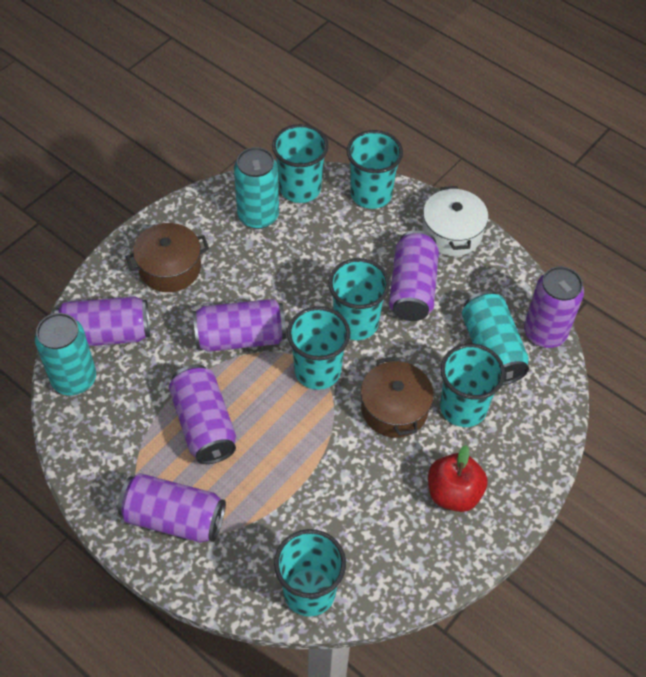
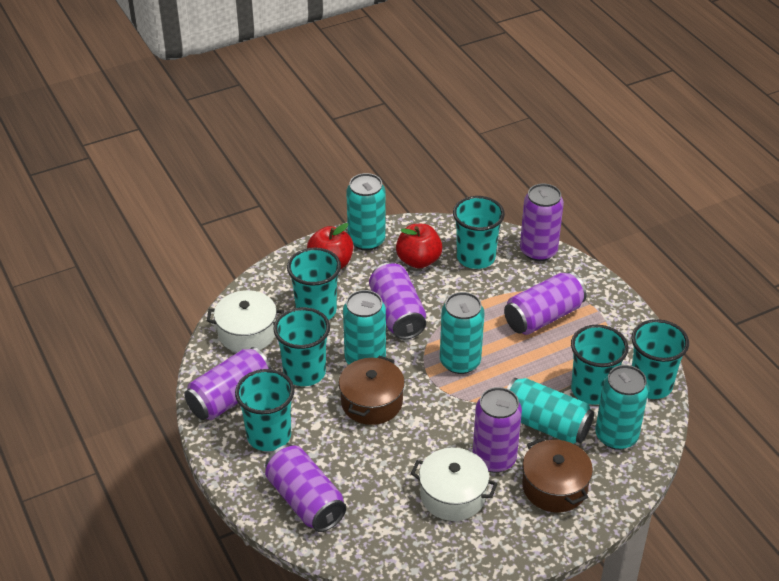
red apple: 1 -> 2
turquoise can: 3 -> 5
white pot: 1 -> 2

